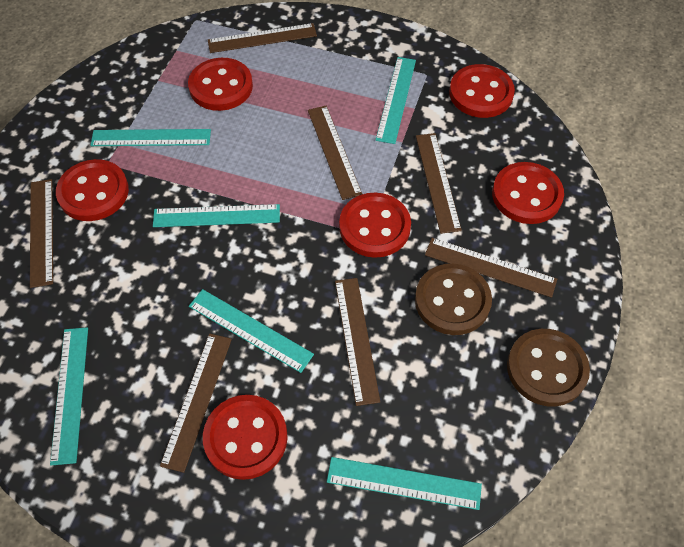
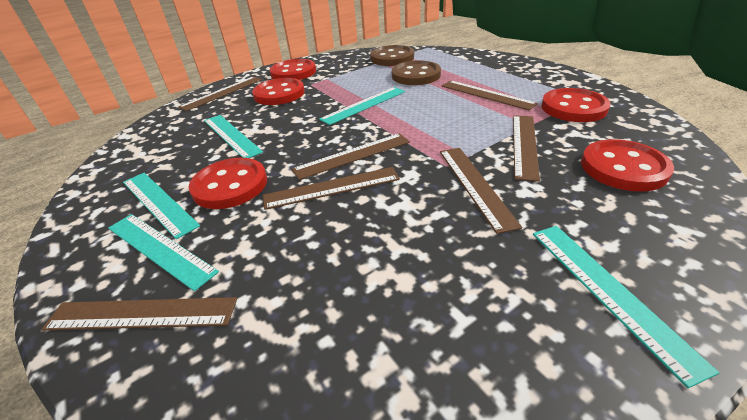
red button: 6 -> 5
turquoise ruler: 6 -> 5

